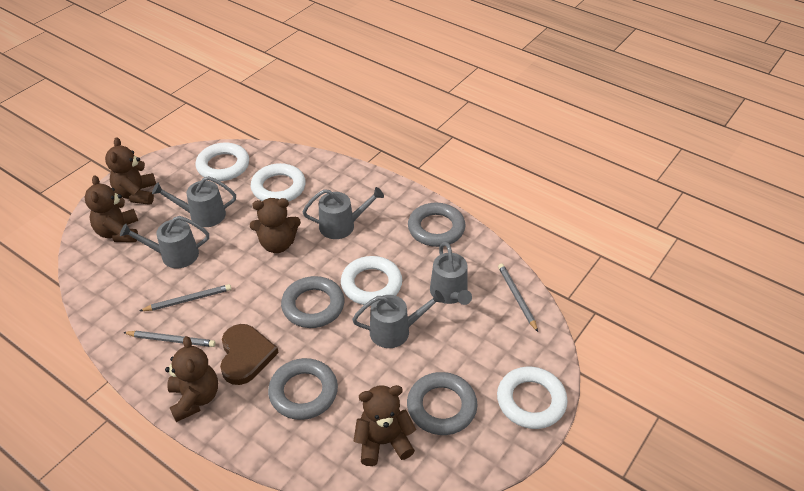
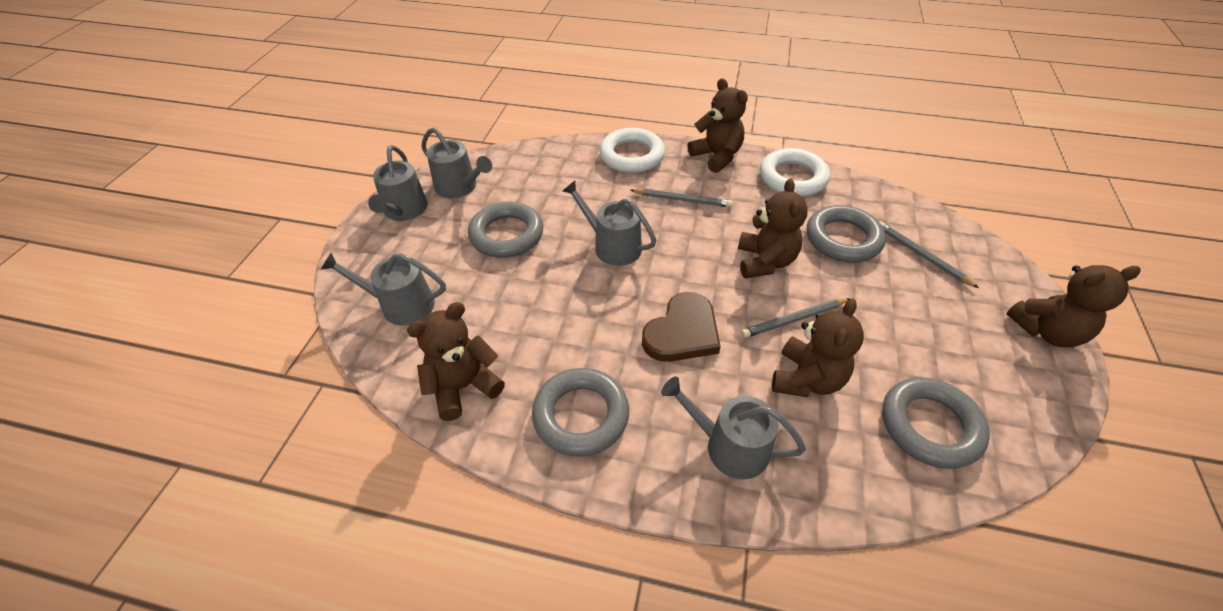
white ring: 4 -> 2

